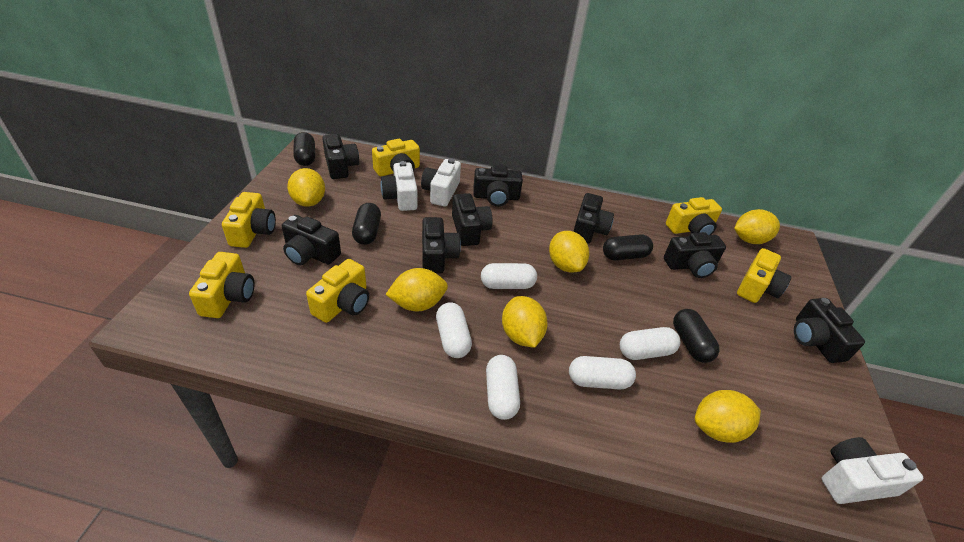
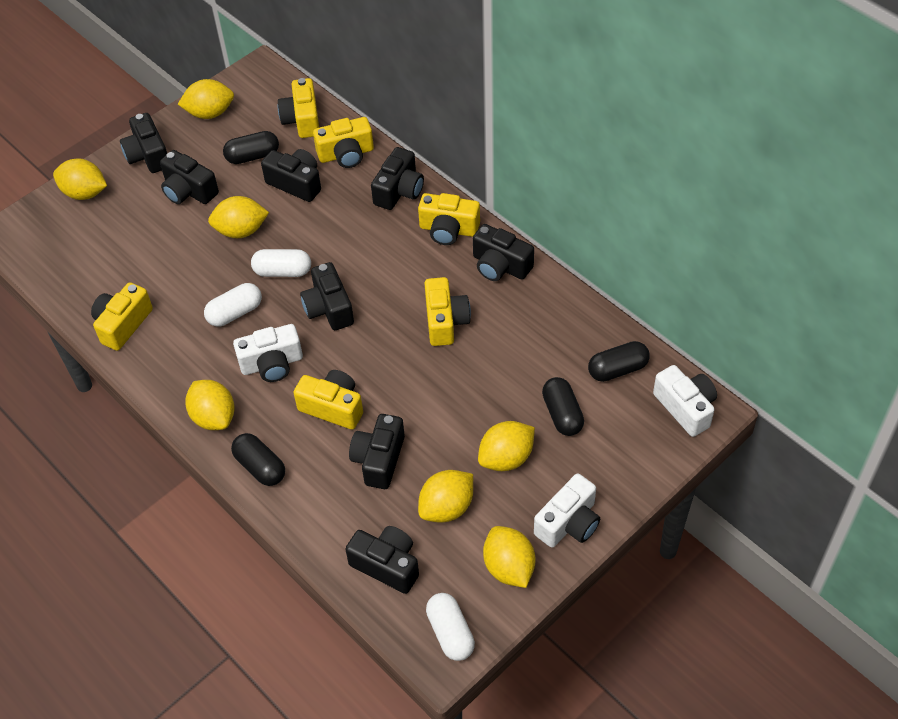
white capsule: 5 -> 3
yellow lemon: 6 -> 7

